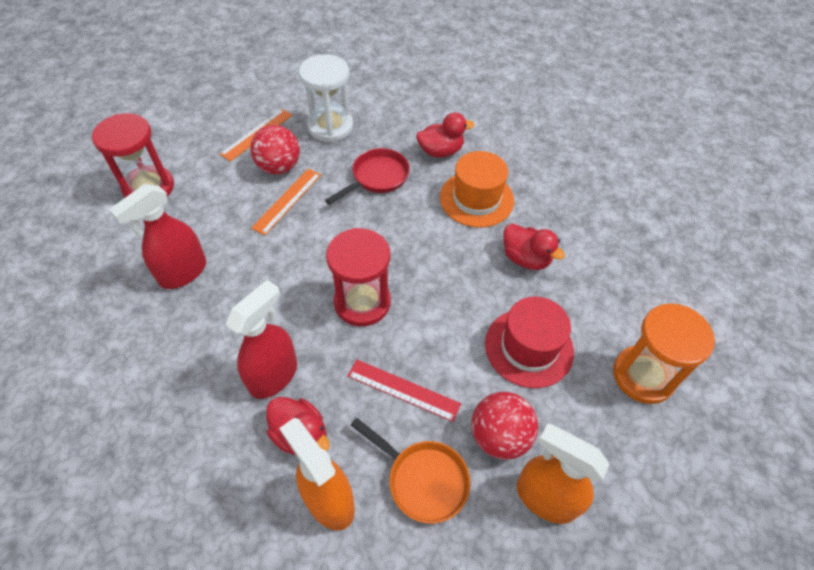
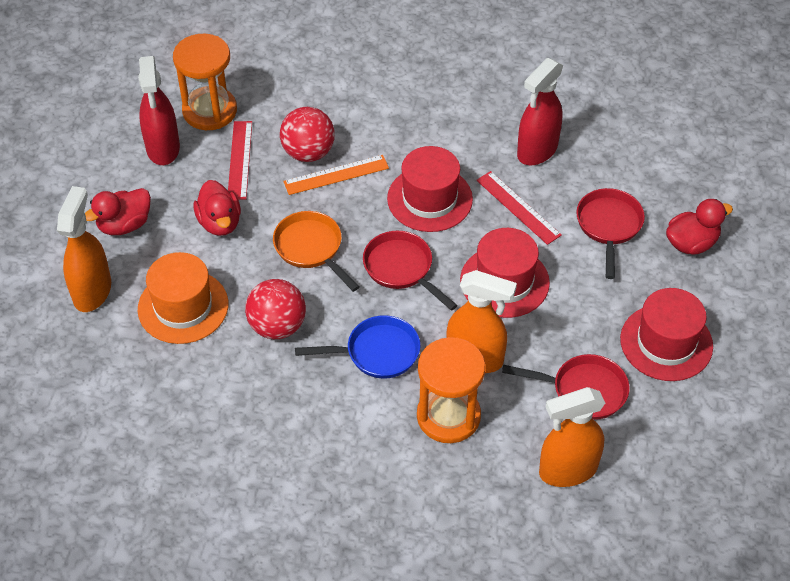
blue pan: 0 -> 1
orange hourglass: 1 -> 2
orange ruler: 2 -> 1
orange spray bottle: 2 -> 3
red hat: 1 -> 3
red hourglass: 2 -> 0
red pan: 1 -> 3
red ruler: 1 -> 2
white hourglass: 1 -> 0

